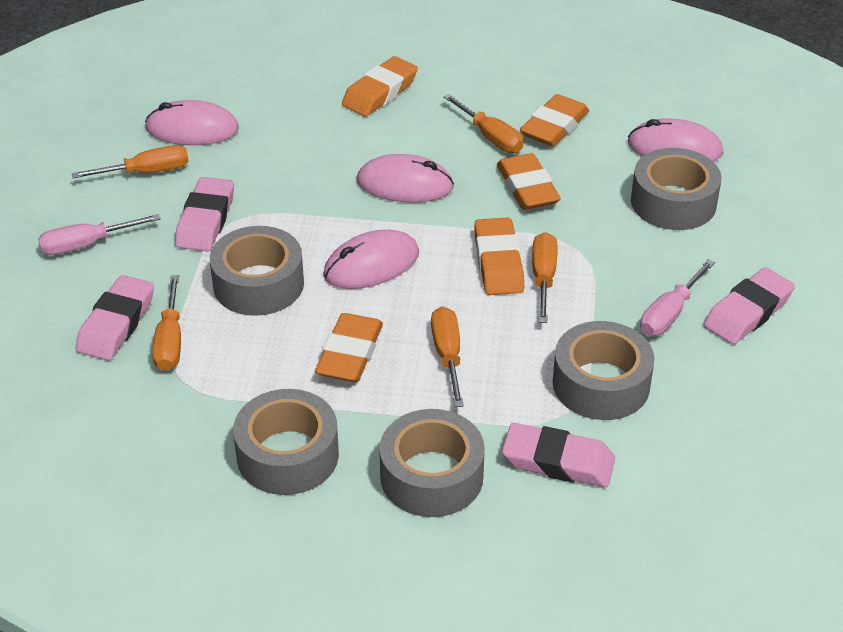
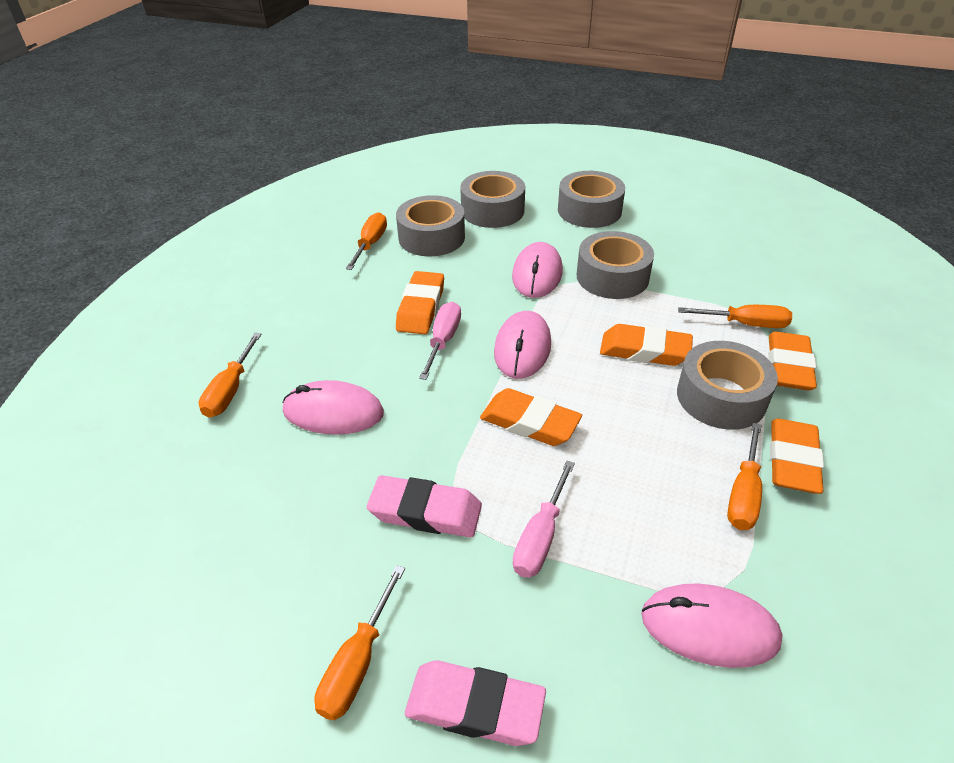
pink eraser: 4 -> 2

